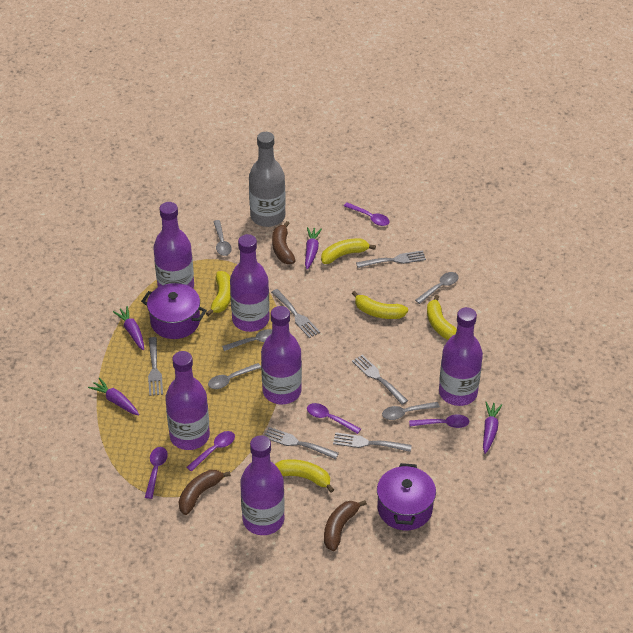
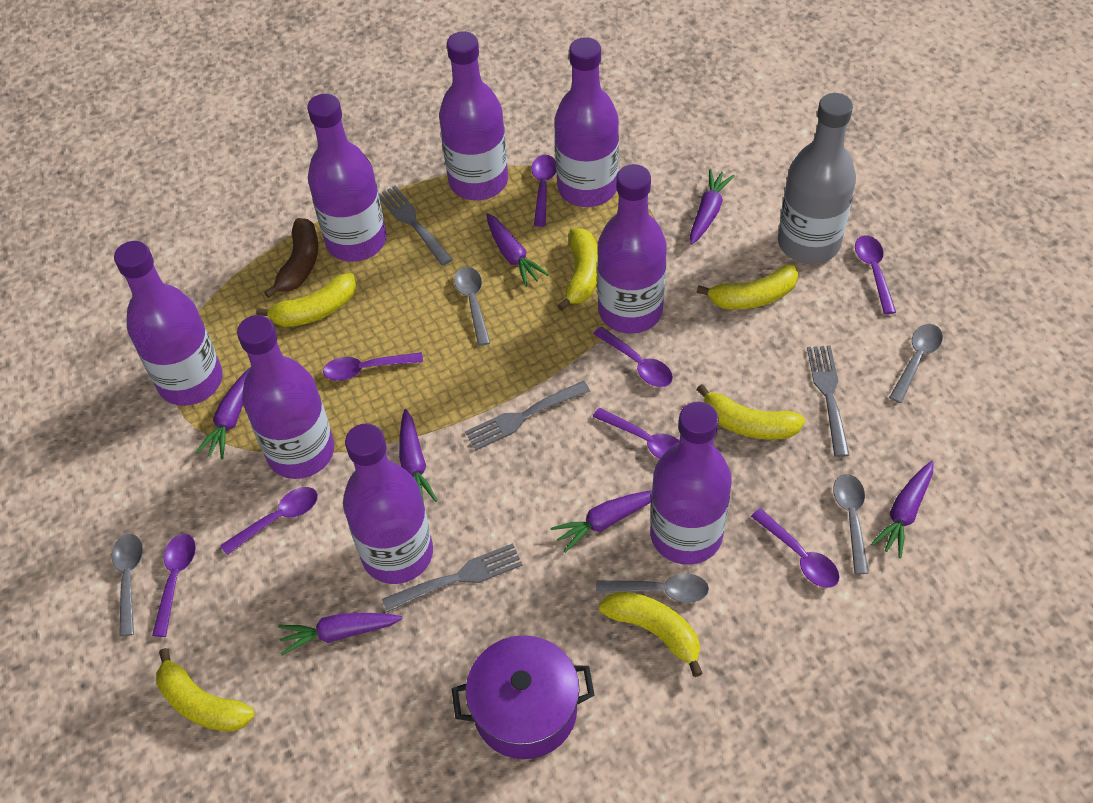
brown banana: 3 -> 1
grey fork: 6 -> 4
purple bottle: 6 -> 8
purple carrot: 4 -> 7
purple pot: 2 -> 1
purple spoon: 5 -> 8
yellow banana: 5 -> 6

